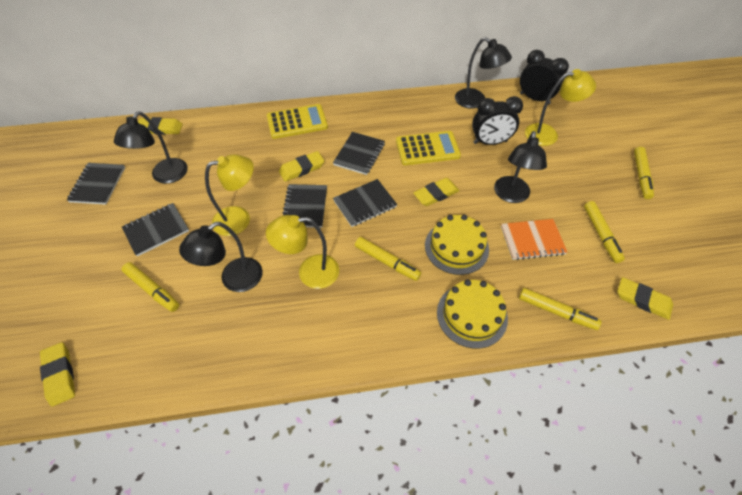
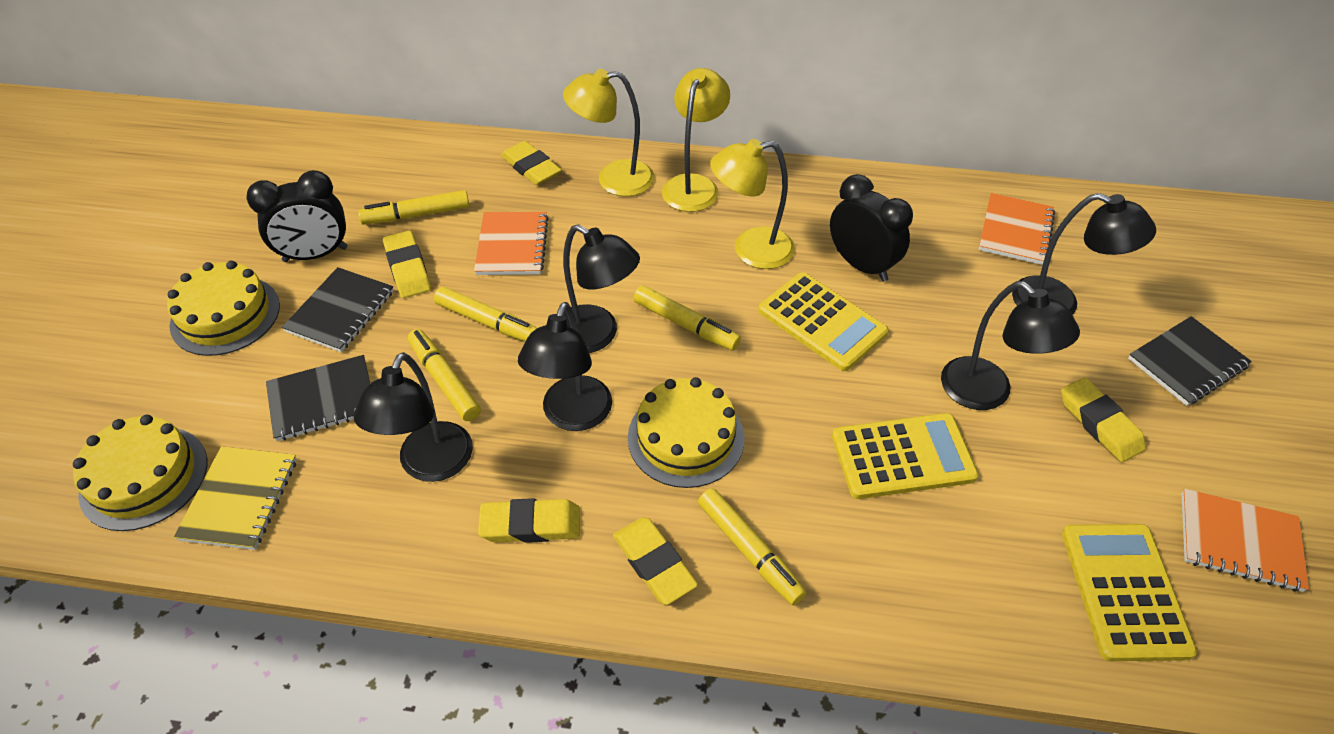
black lamp: 4 -> 5
black notebook: 5 -> 3
orange notebook: 1 -> 3
yellow cake: 2 -> 3
yellow calculator: 2 -> 3
yellow notebook: 0 -> 1

